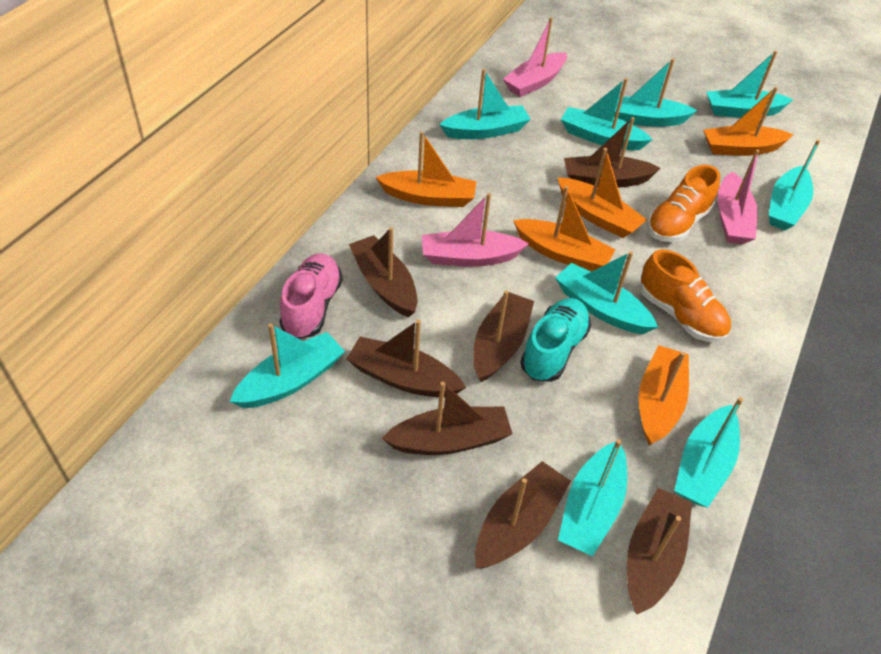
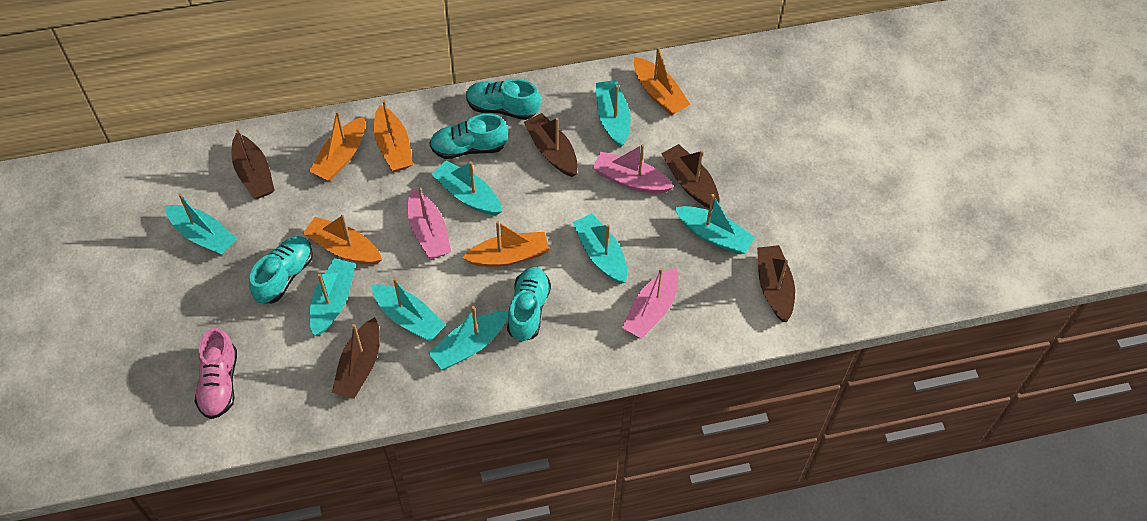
brown boat: 7 -> 5
orange shoe: 2 -> 0
turquoise boat: 9 -> 8
turquoise shoe: 1 -> 4

